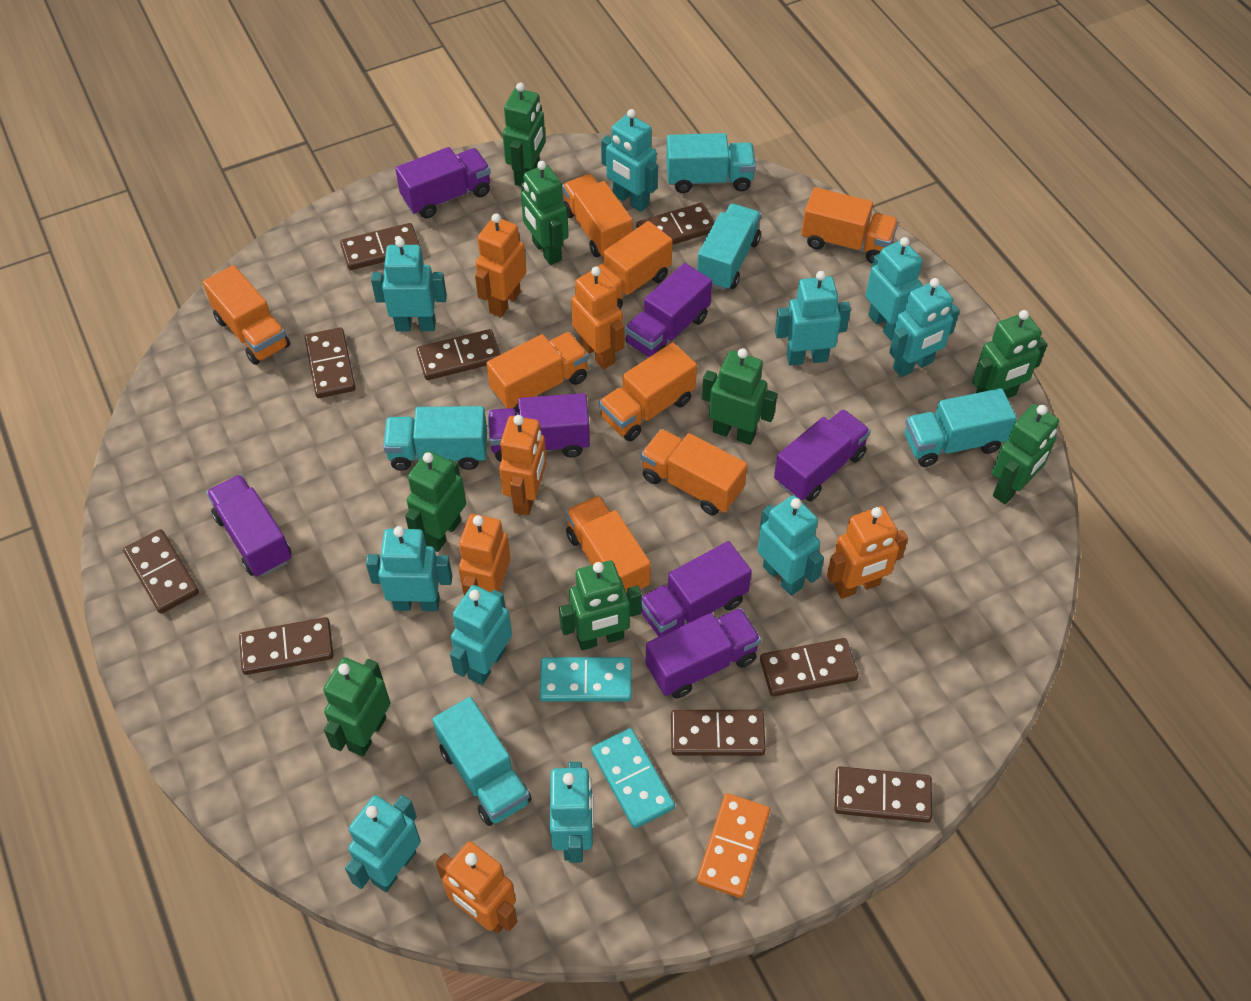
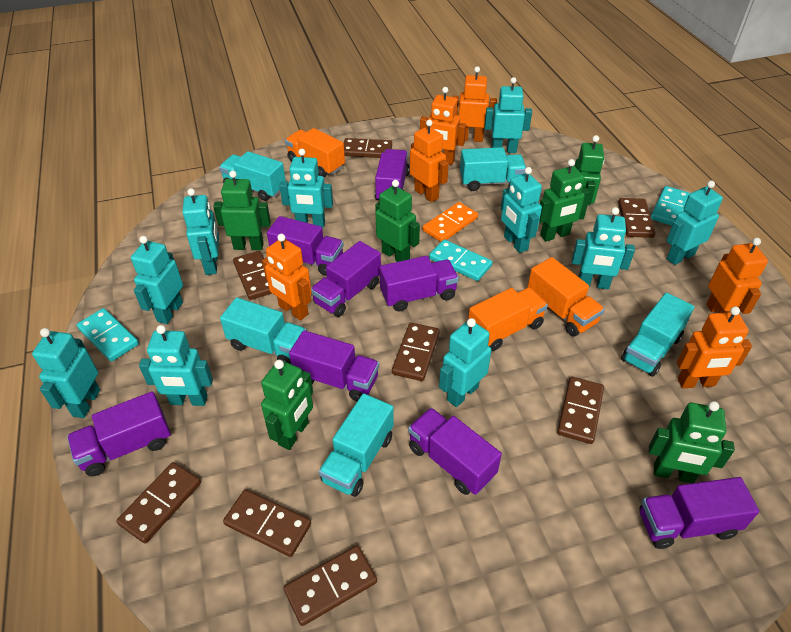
brown domino: 9 -> 8
green robot: 8 -> 6
orange truck: 8 -> 3
purple truck: 7 -> 8
turquoise domino: 2 -> 3

